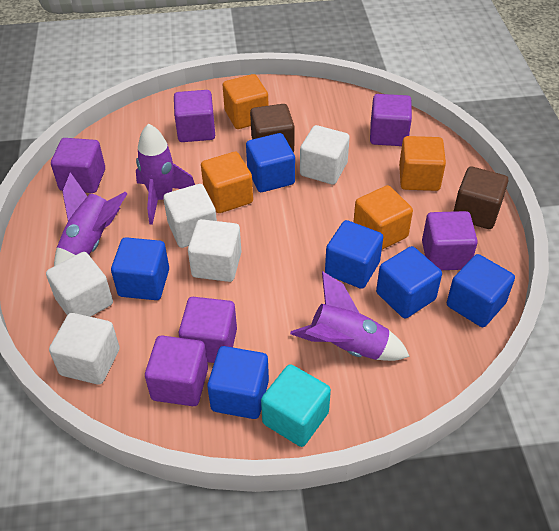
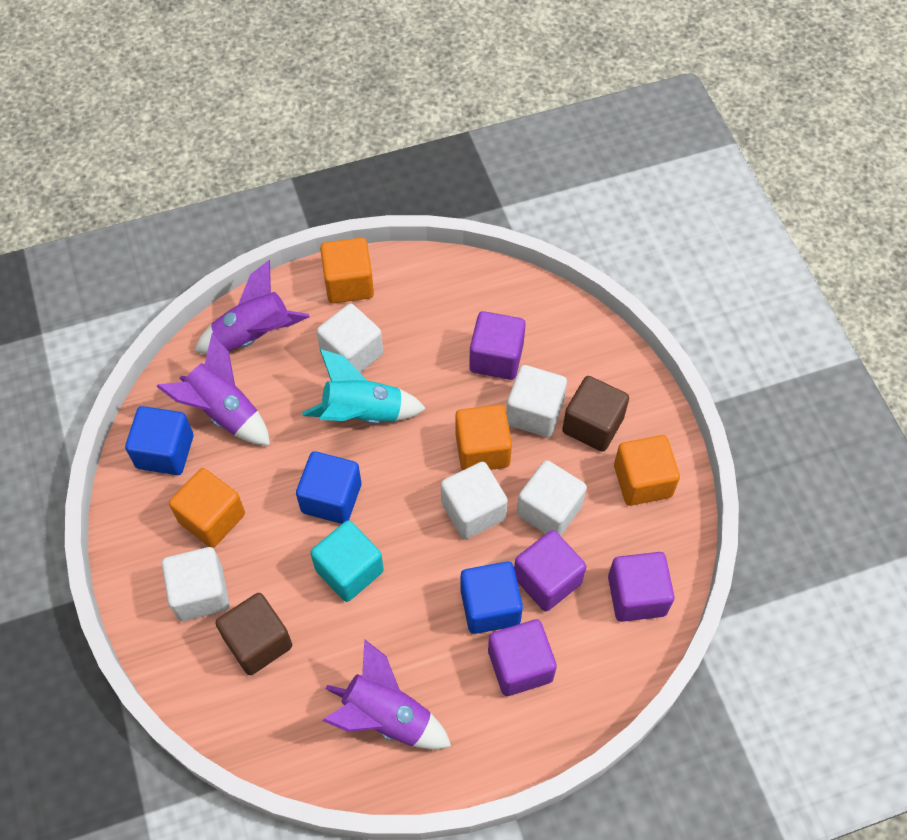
blue cube: 6 -> 3
purple cube: 6 -> 4
turquoise rocket: 0 -> 1

